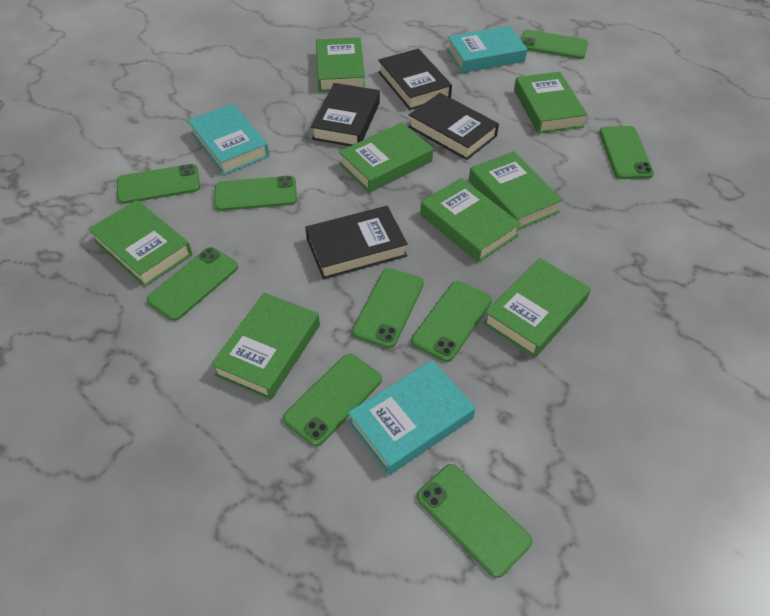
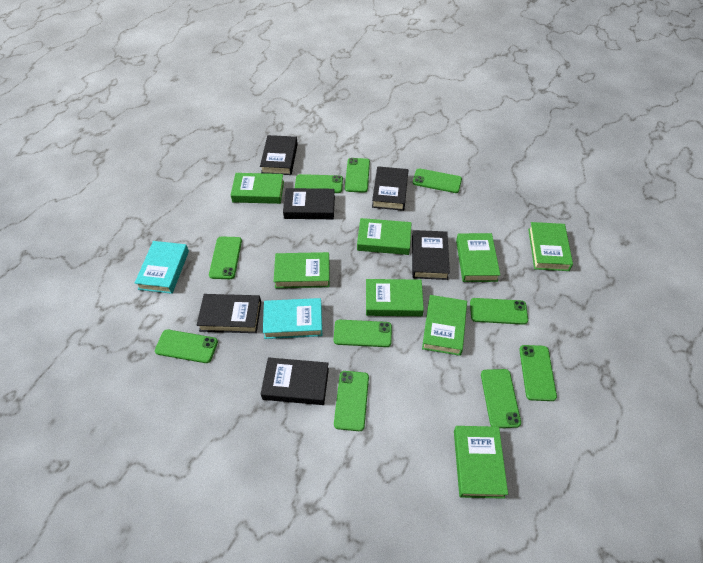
black book: 4 -> 6
green phone: 9 -> 10
turquoise book: 3 -> 2

